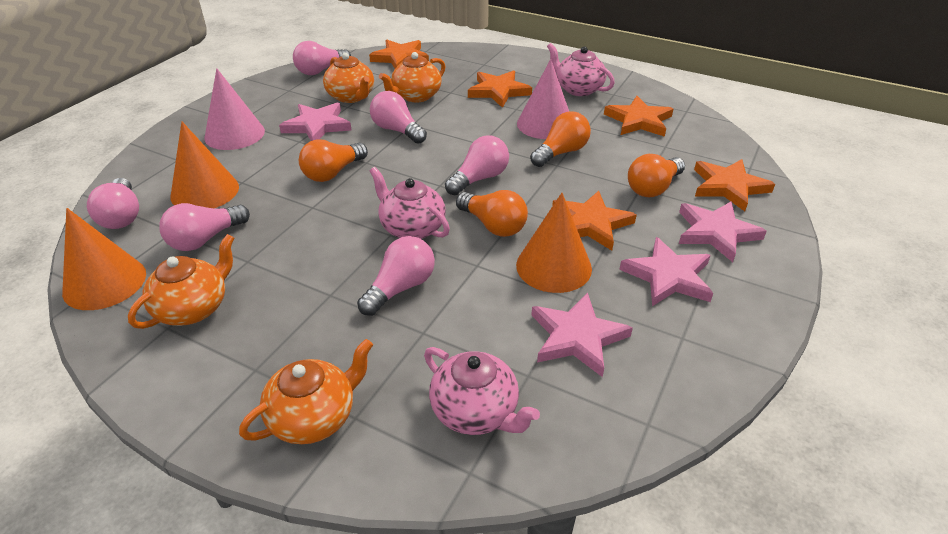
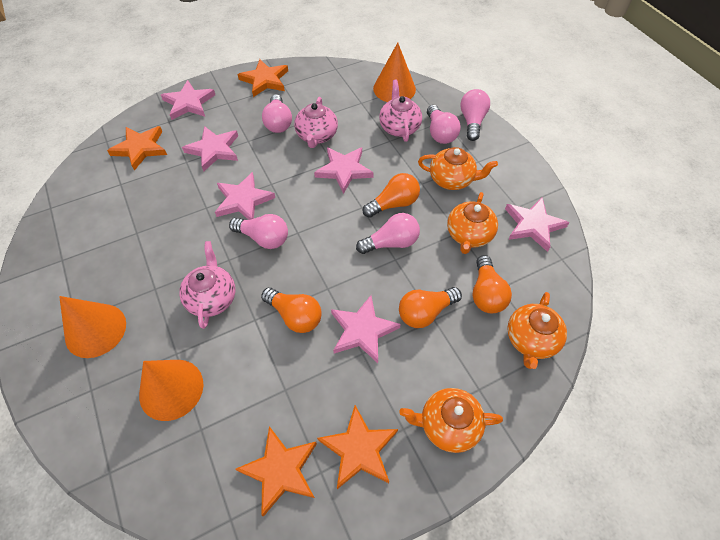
orange star: 5 -> 4
pink cone: 2 -> 0
pink light bulb: 6 -> 5
pink star: 4 -> 6

